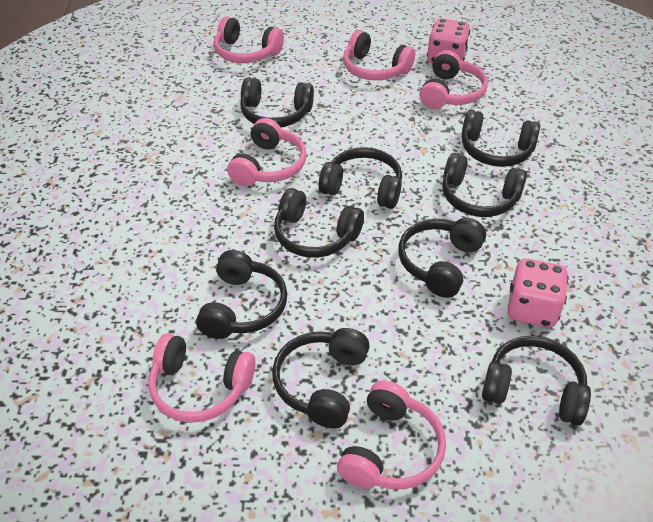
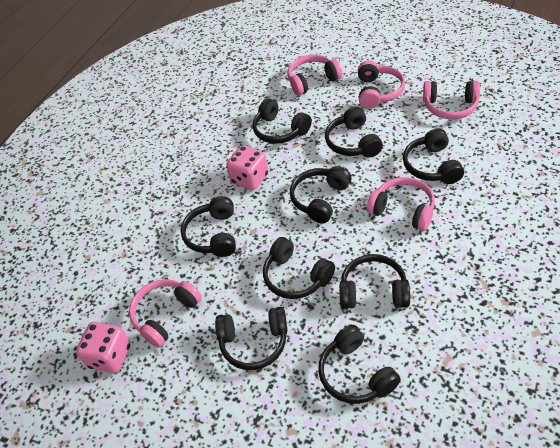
pink headphones: 6 -> 5

